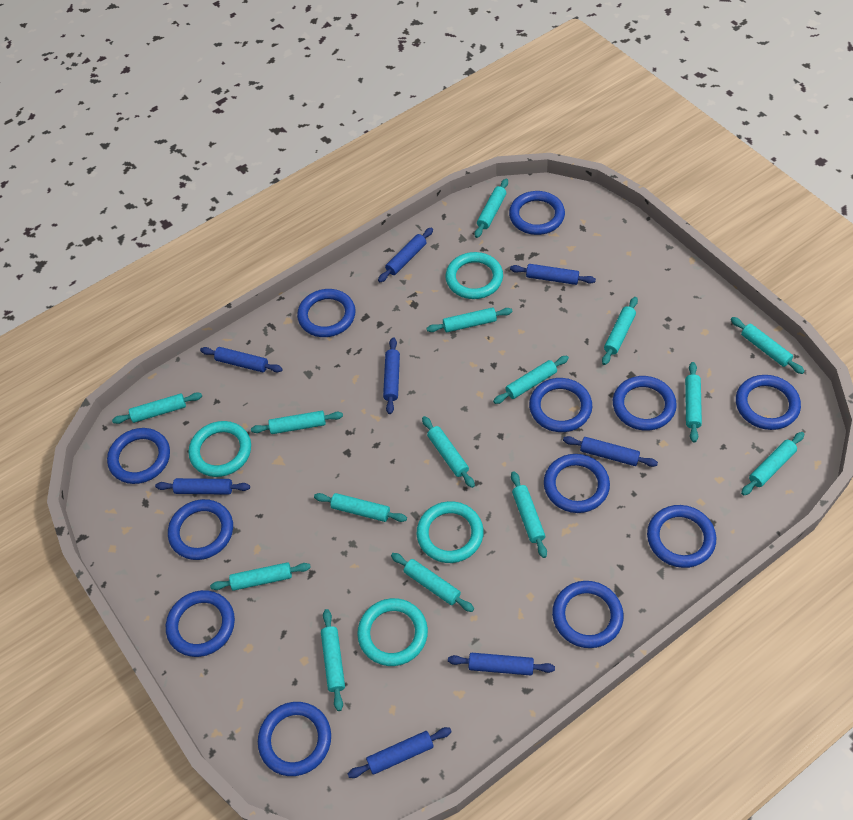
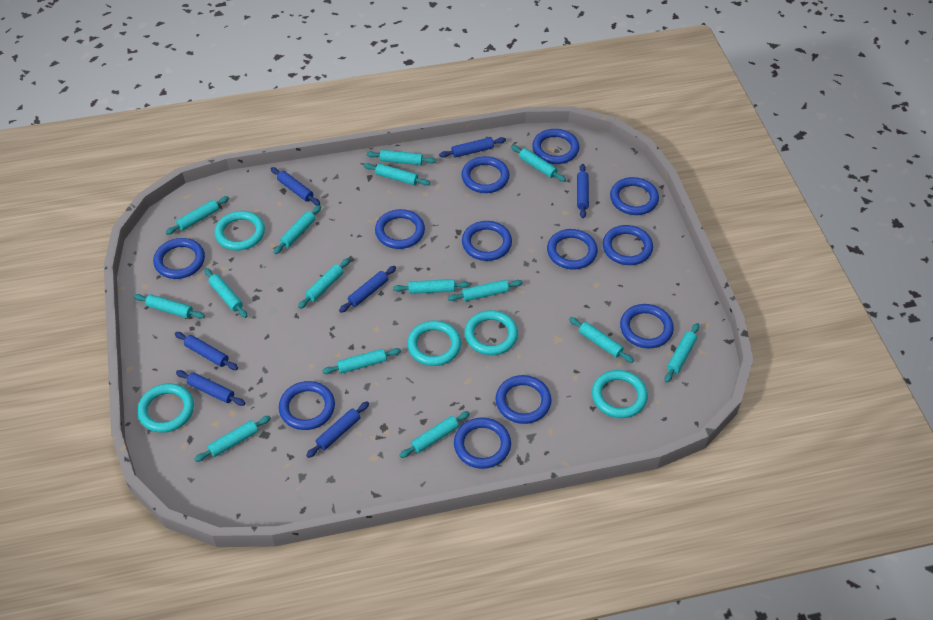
blue rolling pin: 8 -> 7
turquoise ring: 4 -> 5

